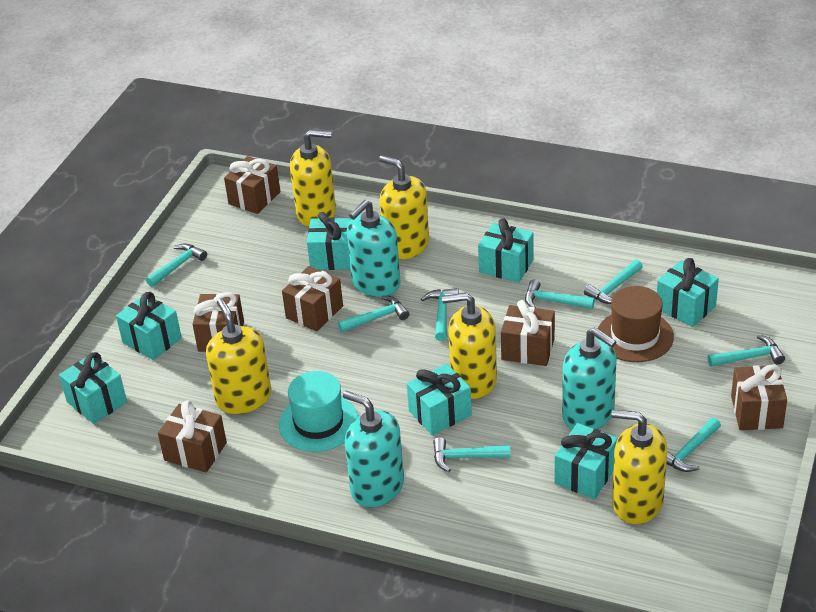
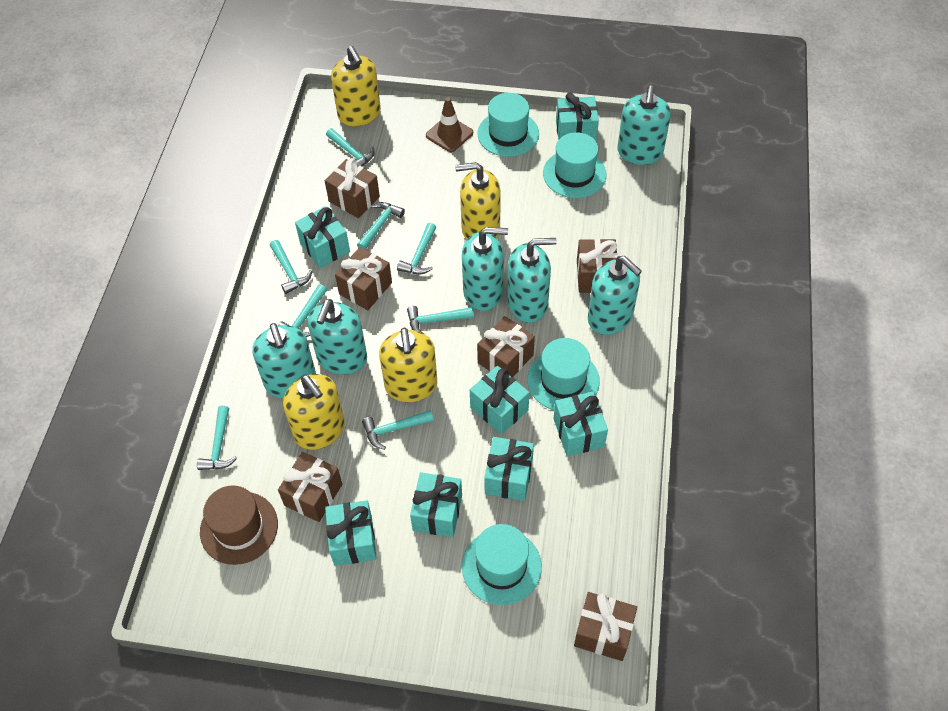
brown traffic cone: 0 -> 1
turquoise hat: 1 -> 4
turquoise soap dispenser: 3 -> 6
yellow soap dispenser: 5 -> 4

